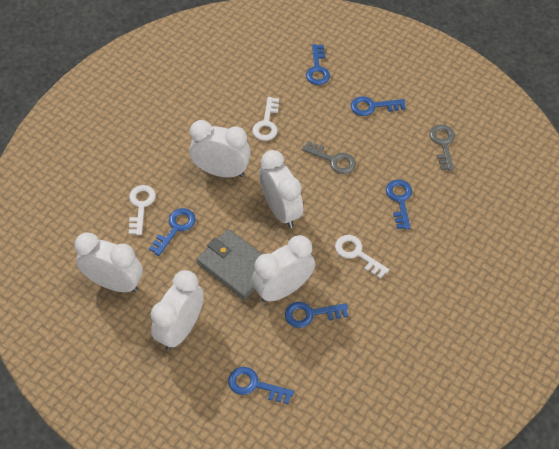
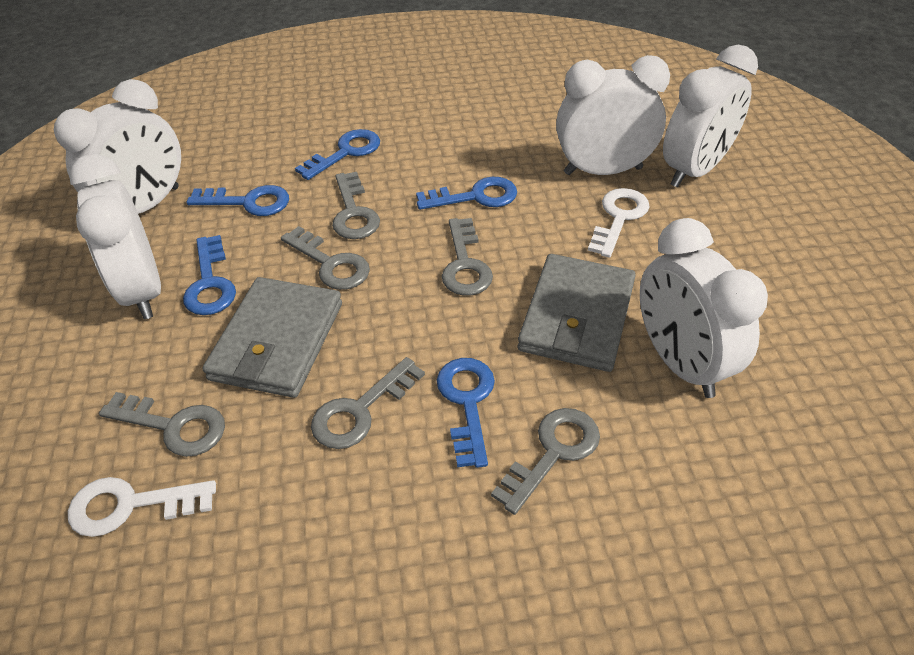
blue key: 6 -> 5
grey key: 2 -> 6
grey wallet: 1 -> 2
white key: 3 -> 2

